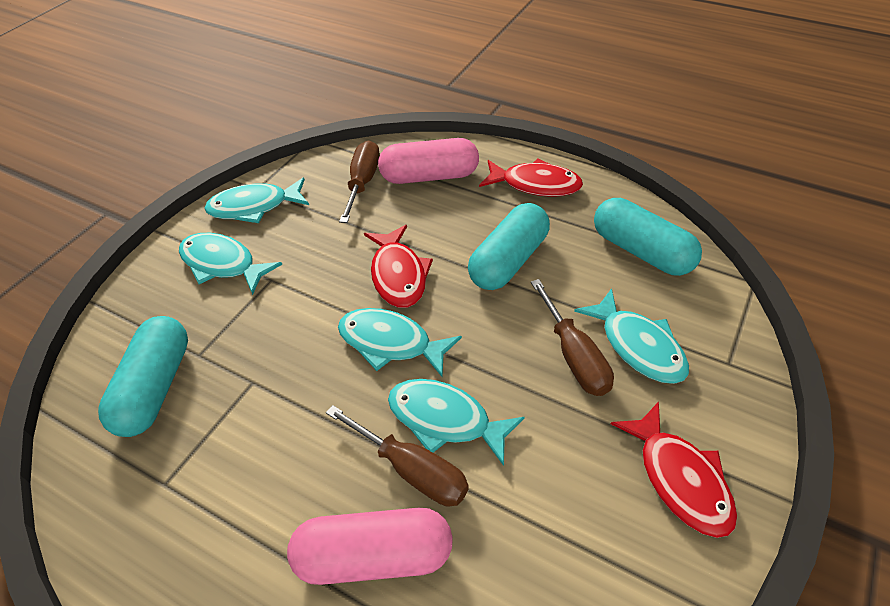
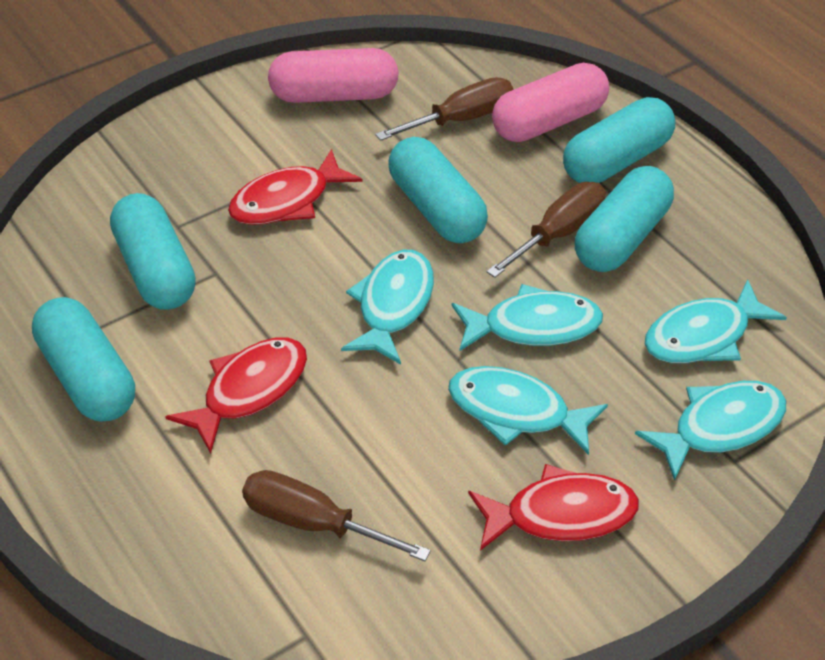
turquoise capsule: 3 -> 5

